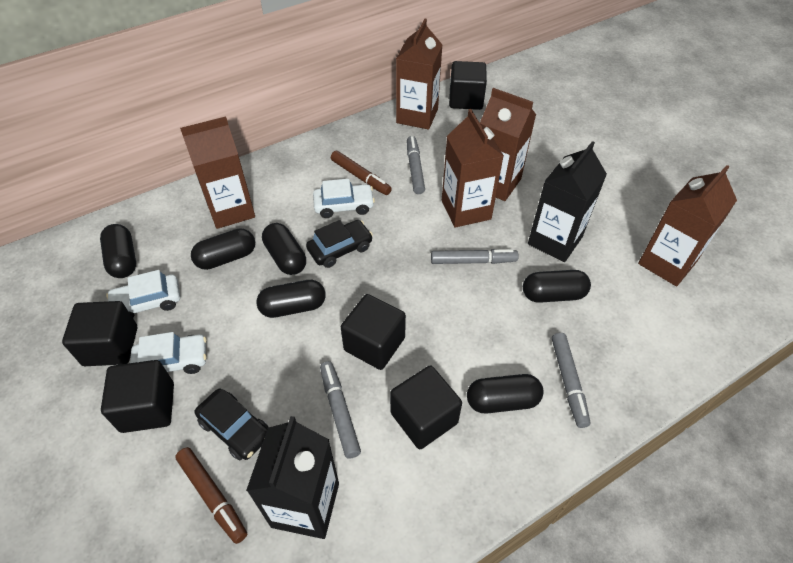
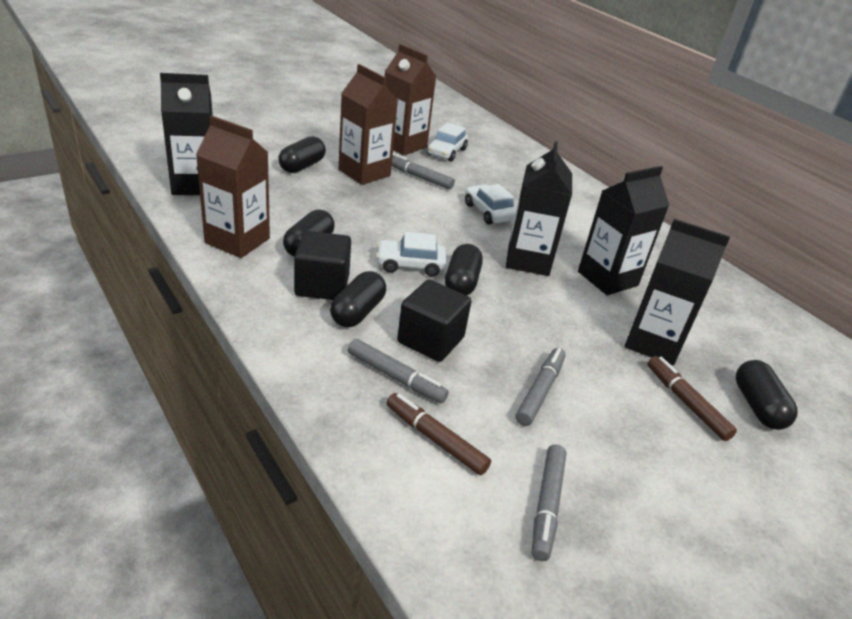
black capsule: 6 -> 5
black car: 2 -> 0
black carton: 2 -> 4
black cube: 5 -> 2
brown carton: 5 -> 3

